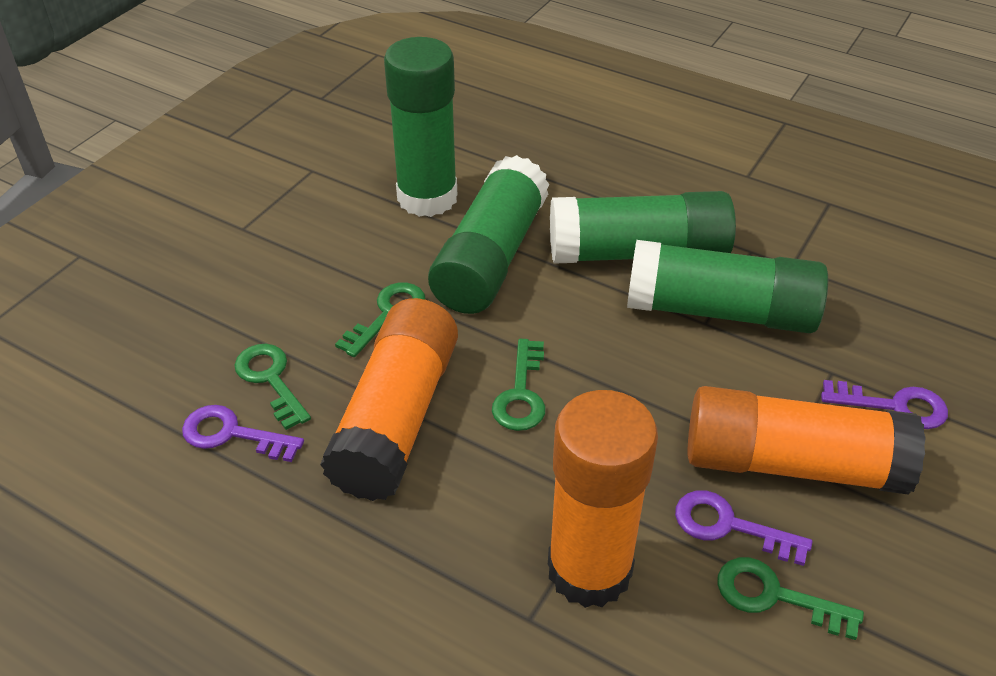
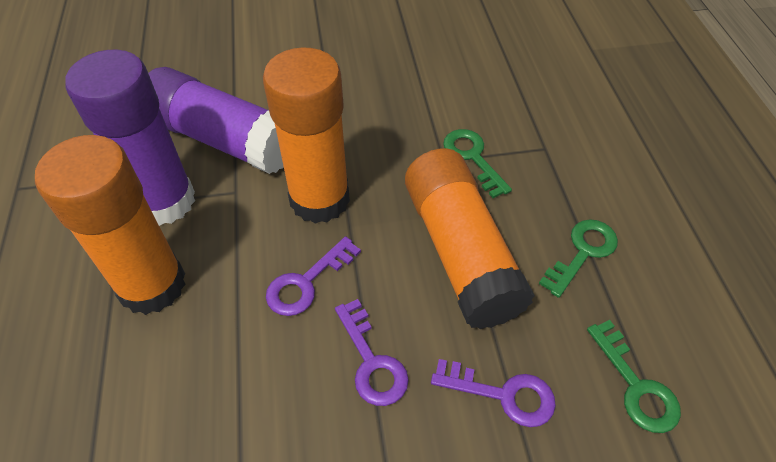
green glue stick: 4 -> 0
green key: 4 -> 3
purple glue stick: 0 -> 2

